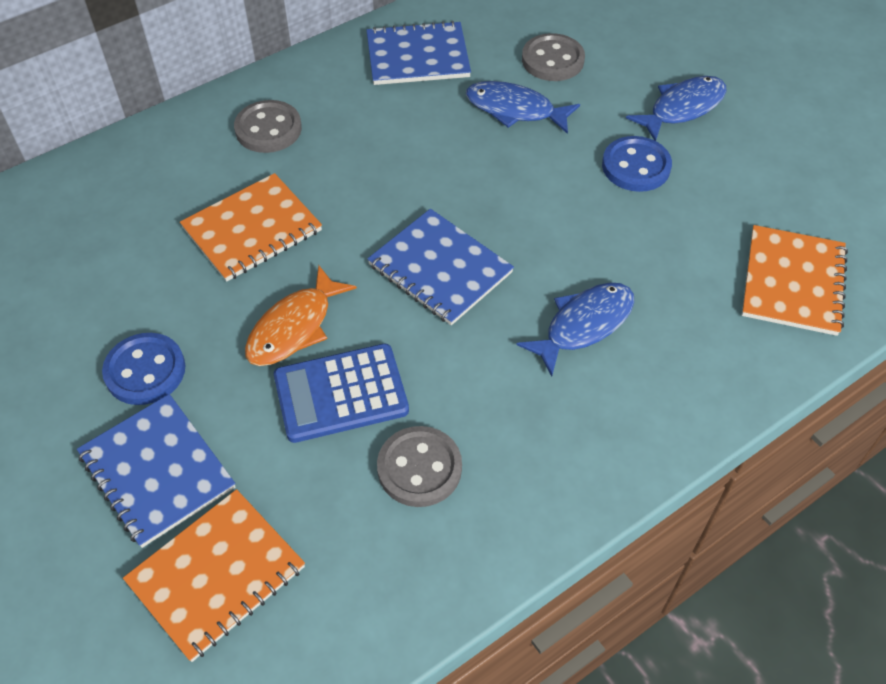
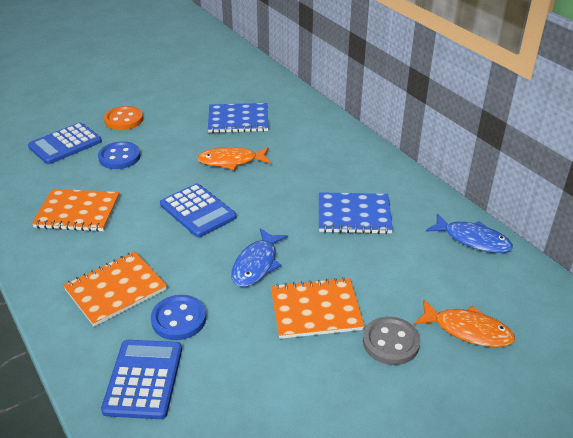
blue calculator: 1 -> 3
blue fish: 3 -> 2
blue notebook: 3 -> 2
grey button: 3 -> 1
orange button: 0 -> 1
orange fish: 1 -> 2

